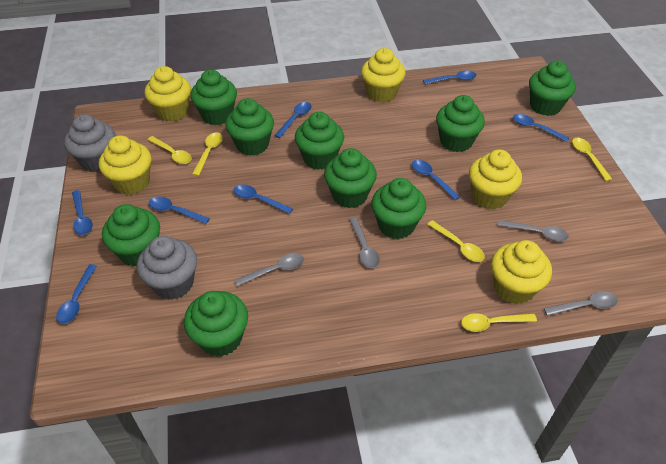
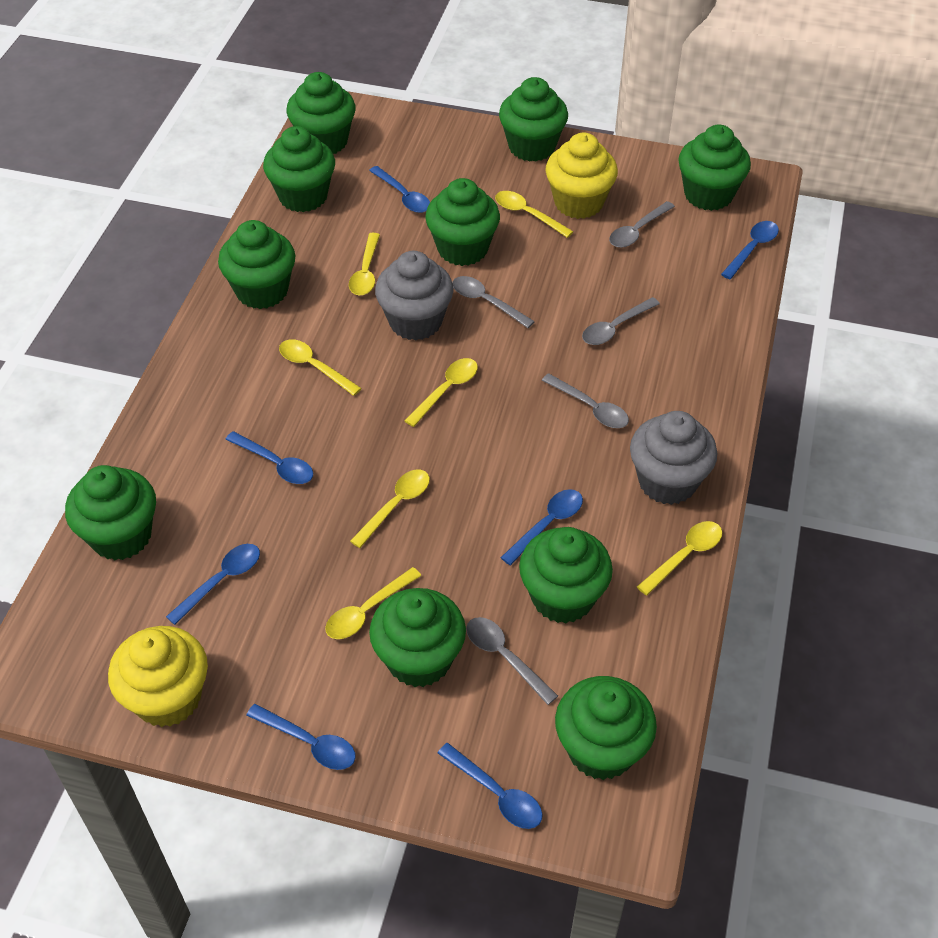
blue spoon: 8 -> 7
green cupcake: 9 -> 10
grey spoon: 4 -> 5
yellow cupcake: 5 -> 2
yellow spoon: 5 -> 7

